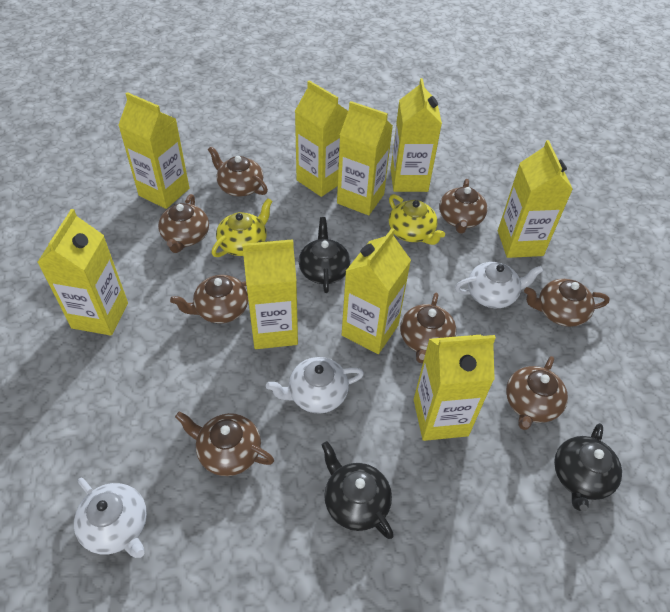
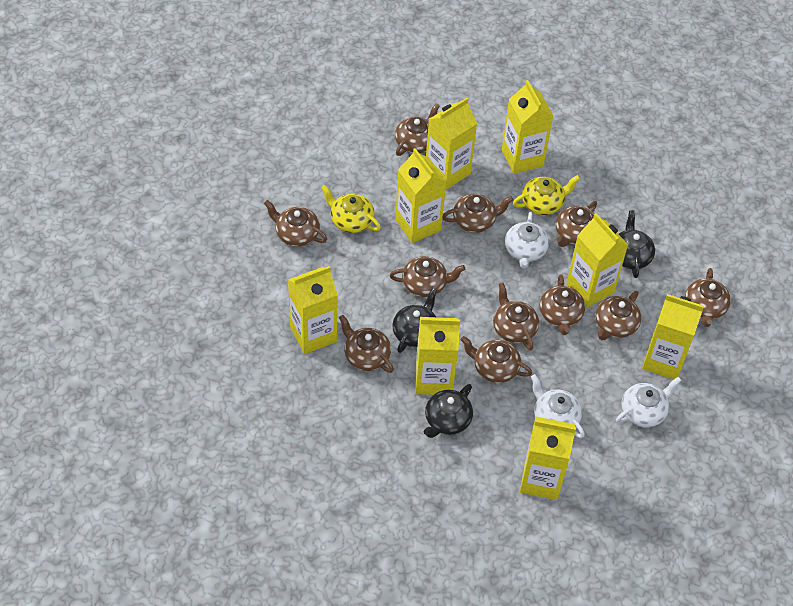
brown teapot: 8 -> 11
yellow carton: 9 -> 8

